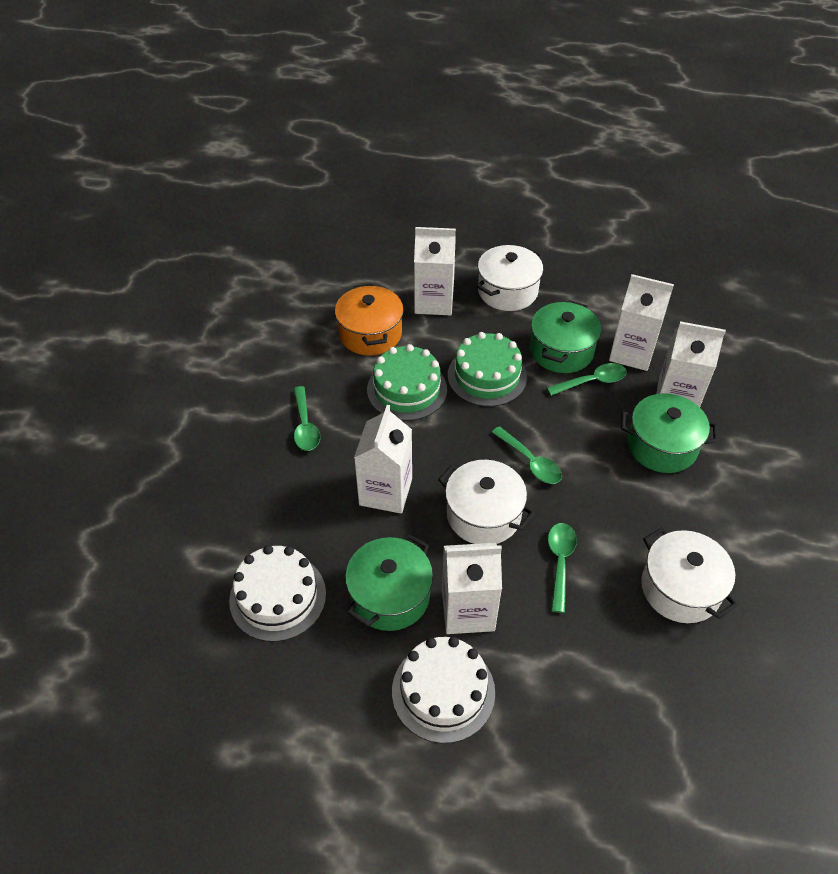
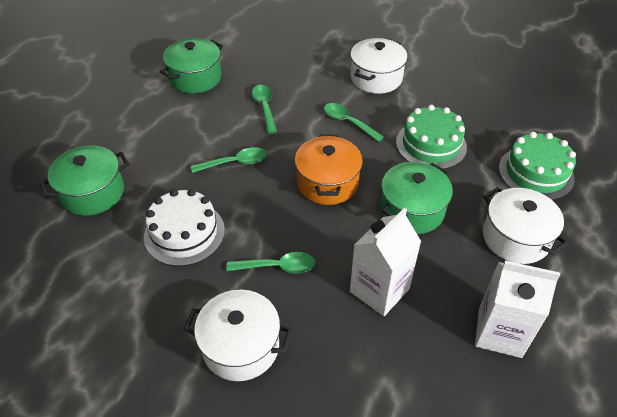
white cake: 2 -> 1
white carton: 5 -> 2

